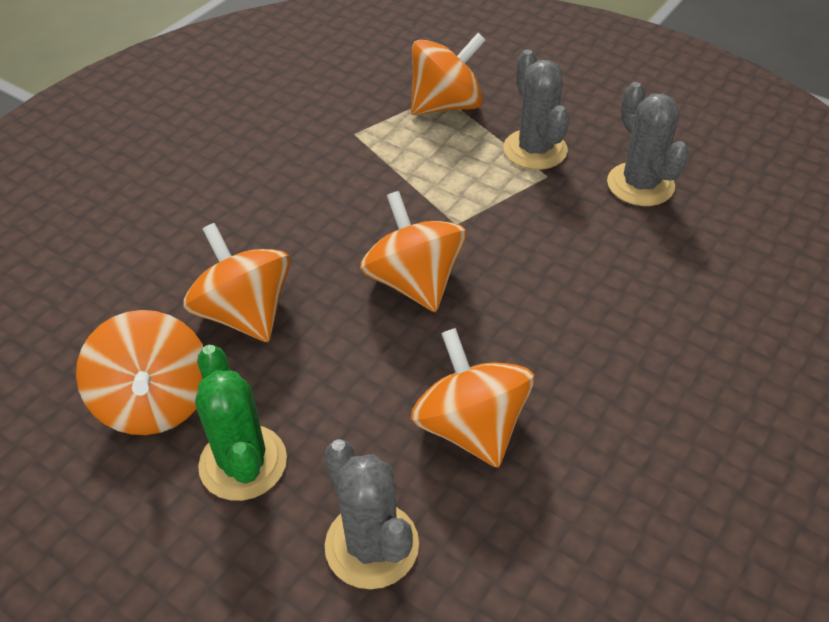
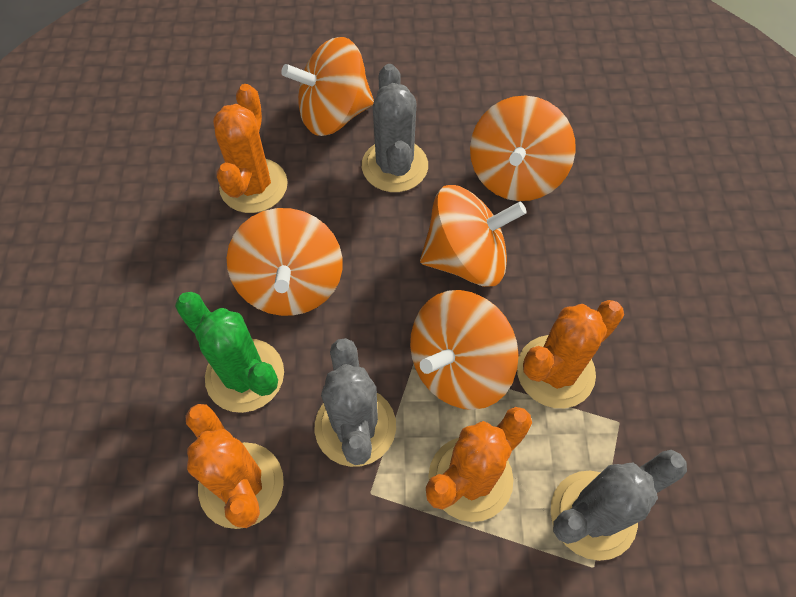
orange cactus: 0 -> 4

